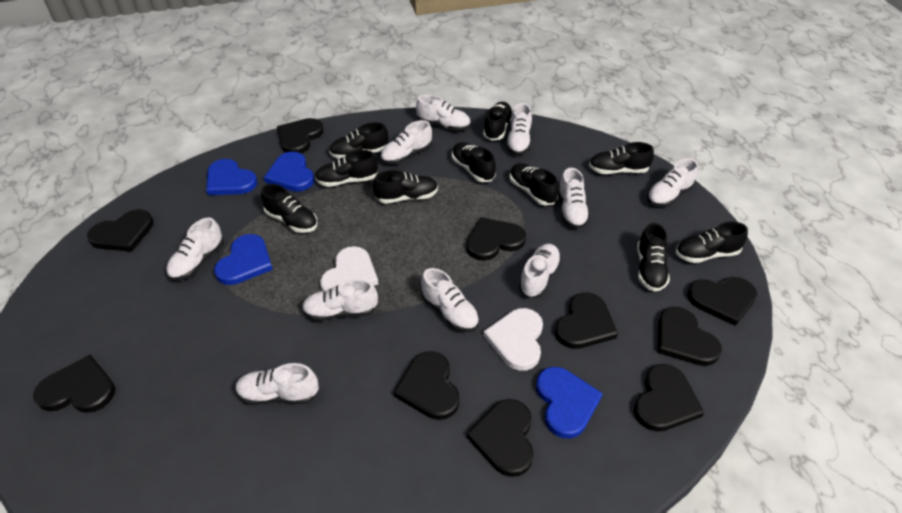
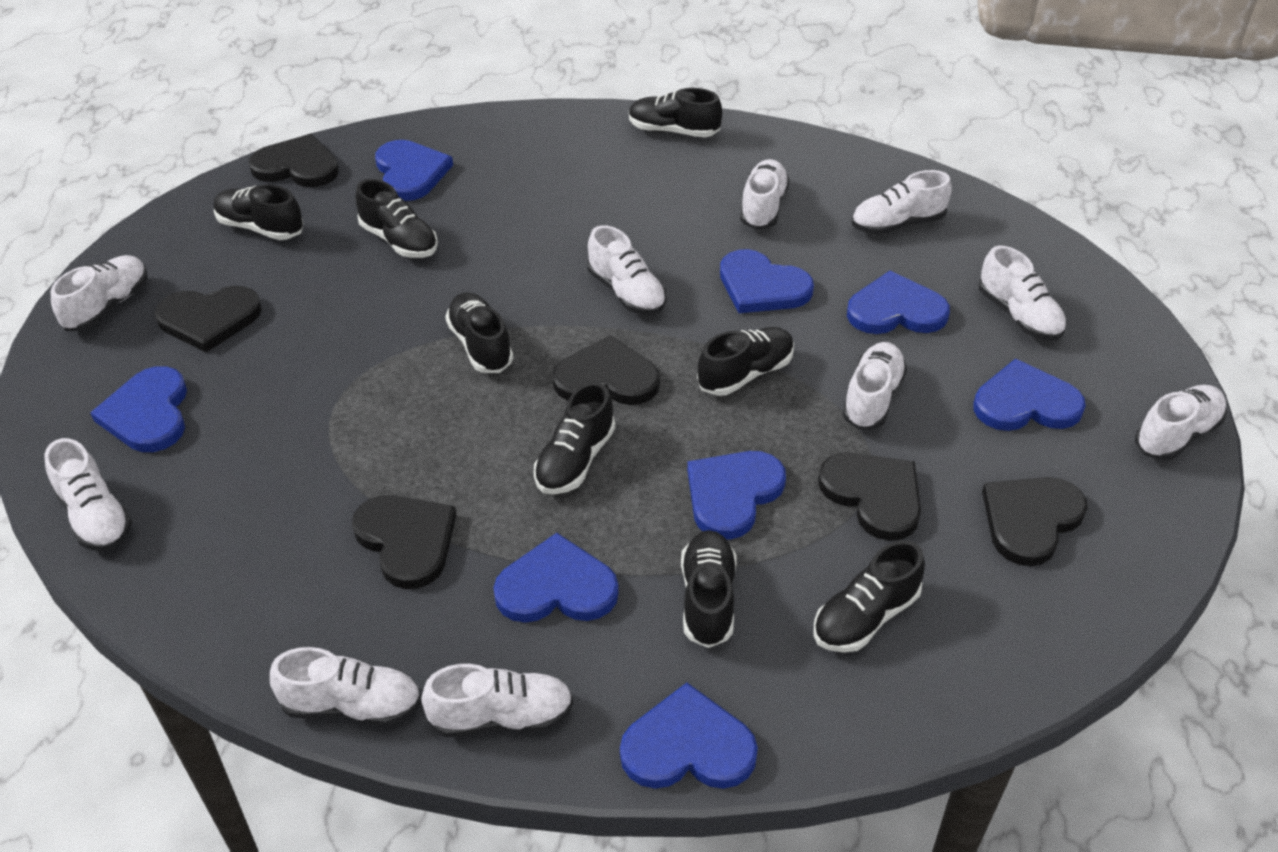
black heart: 10 -> 6
black shoe: 10 -> 8
blue heart: 4 -> 8
white heart: 2 -> 0

